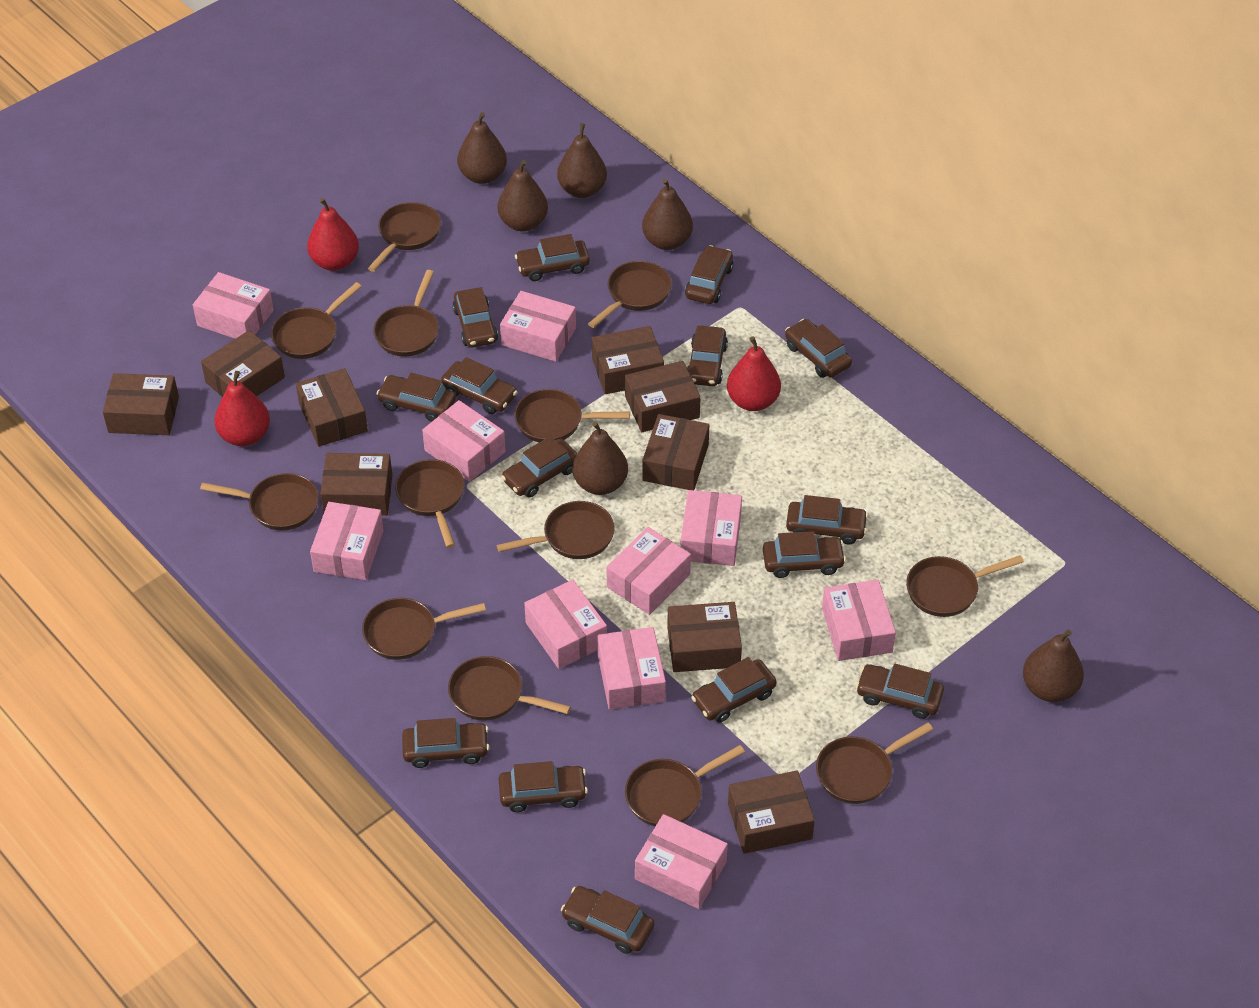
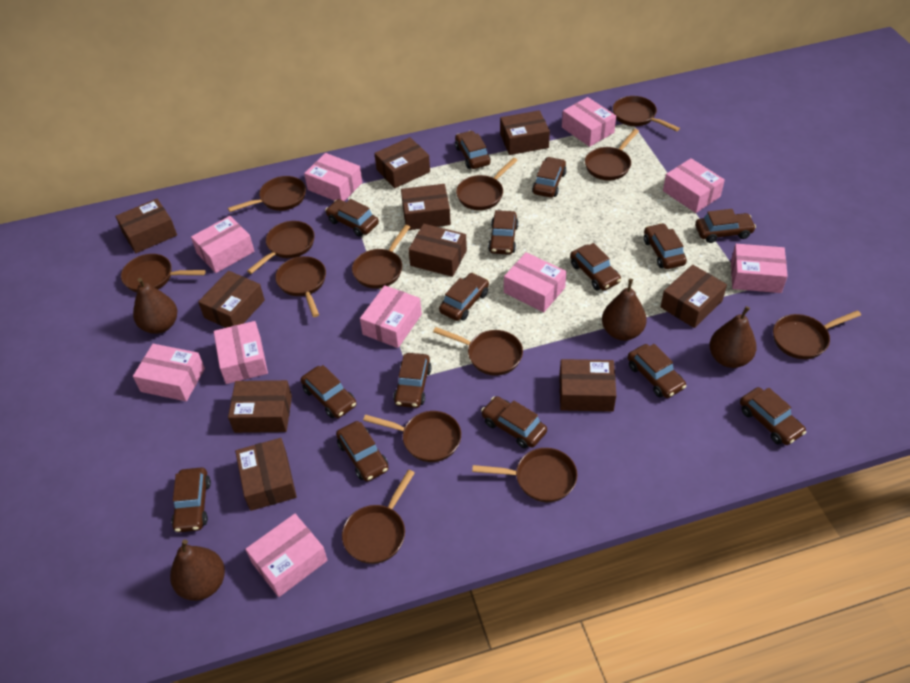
brown box: 9 -> 10
brown pear: 6 -> 4
red pear: 3 -> 0

